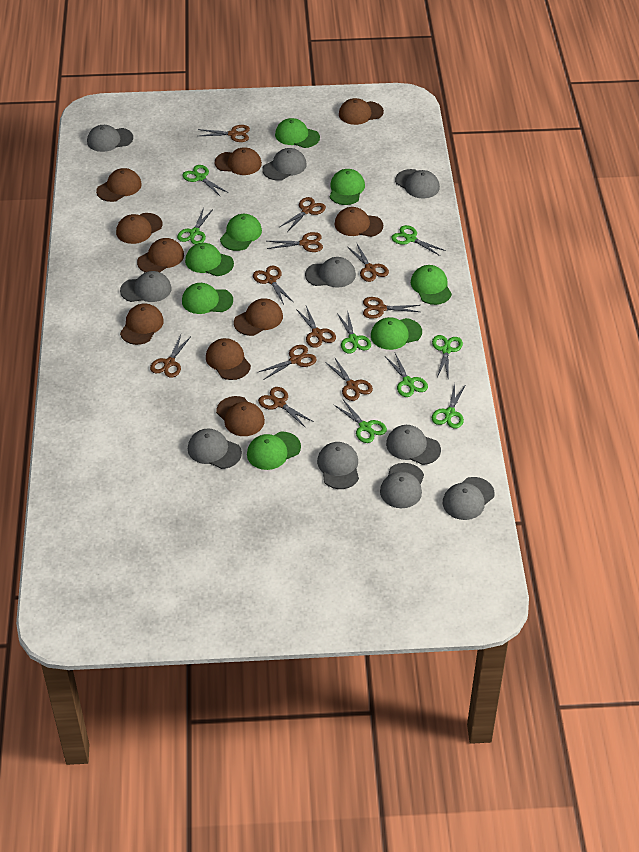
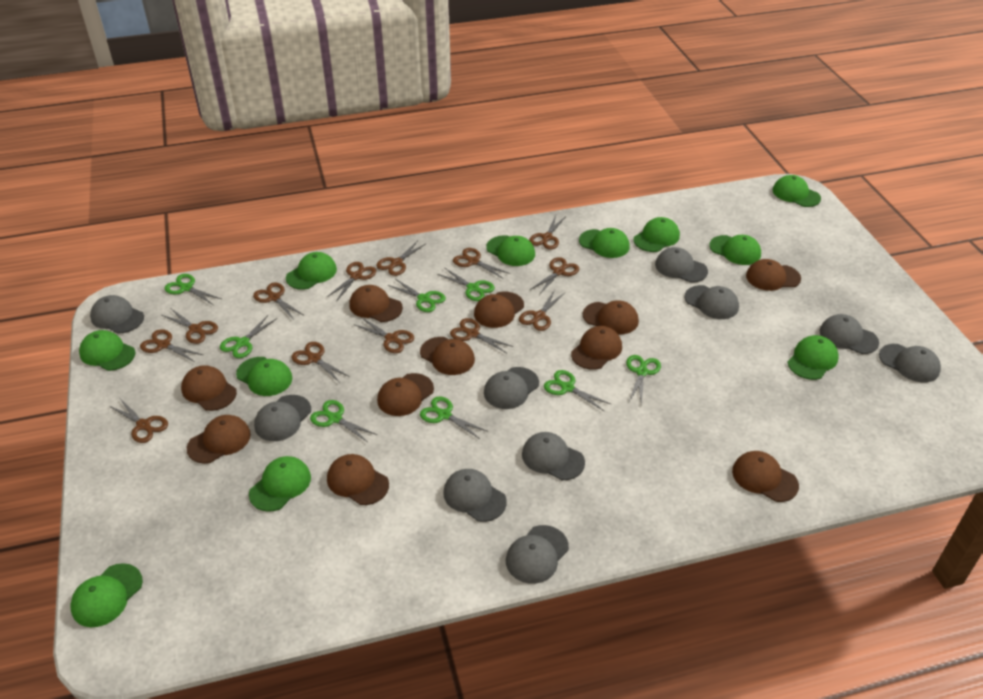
brown cap: 10 -> 11
brown scissors: 11 -> 13
green cap: 8 -> 11

